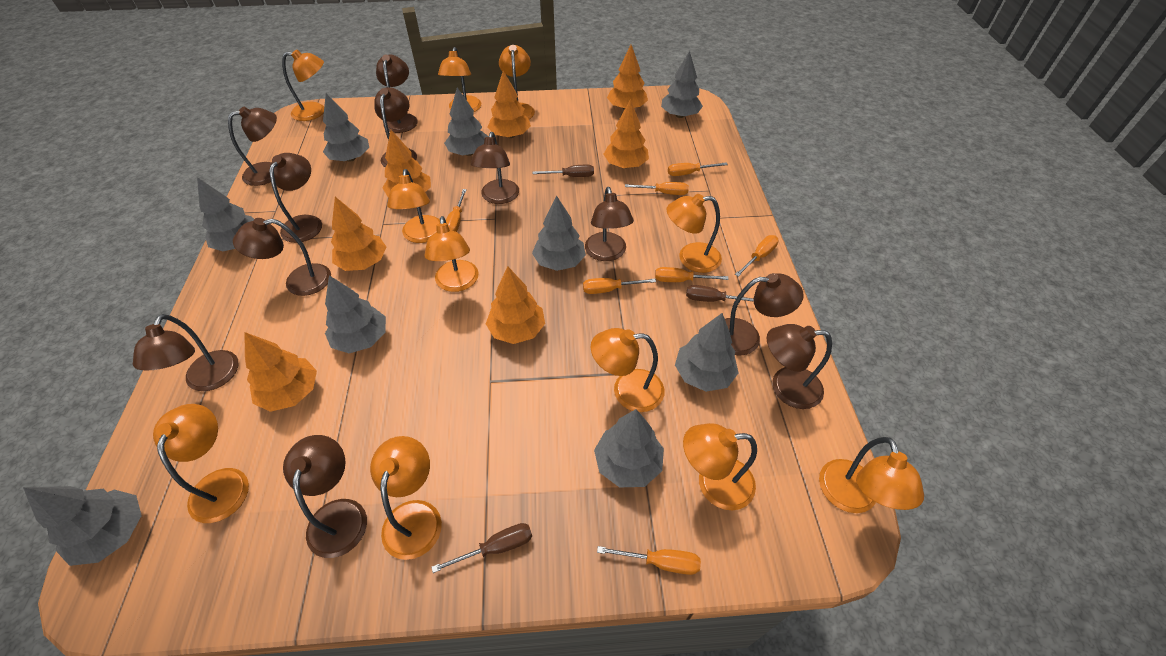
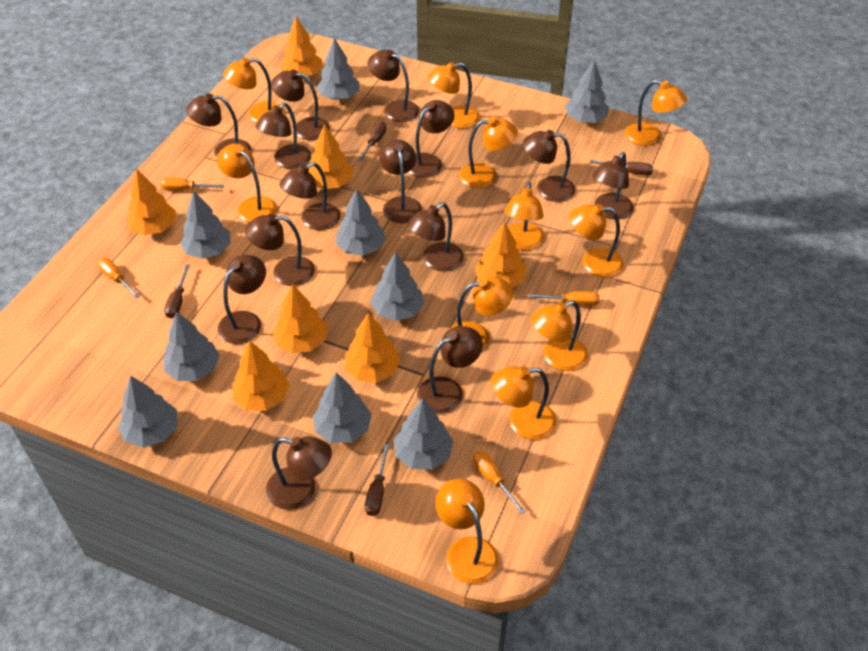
brown lamp: 11 -> 14
brown screwdriver: 3 -> 4
orange screwdriver: 7 -> 4

